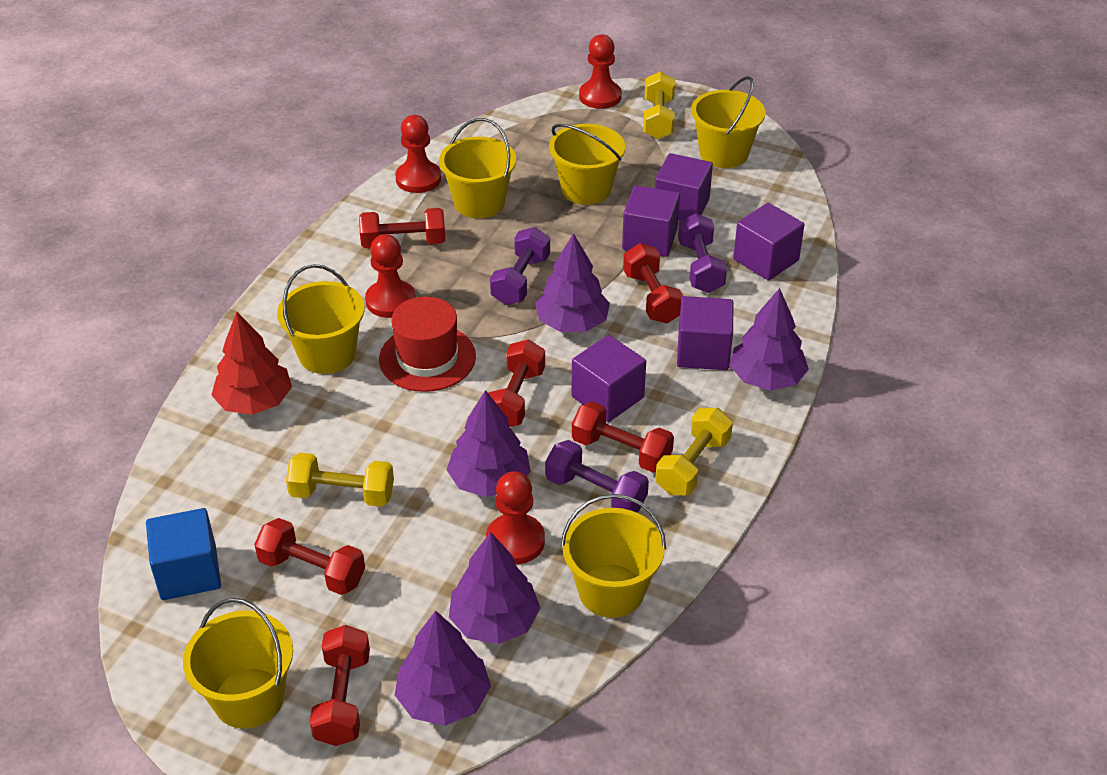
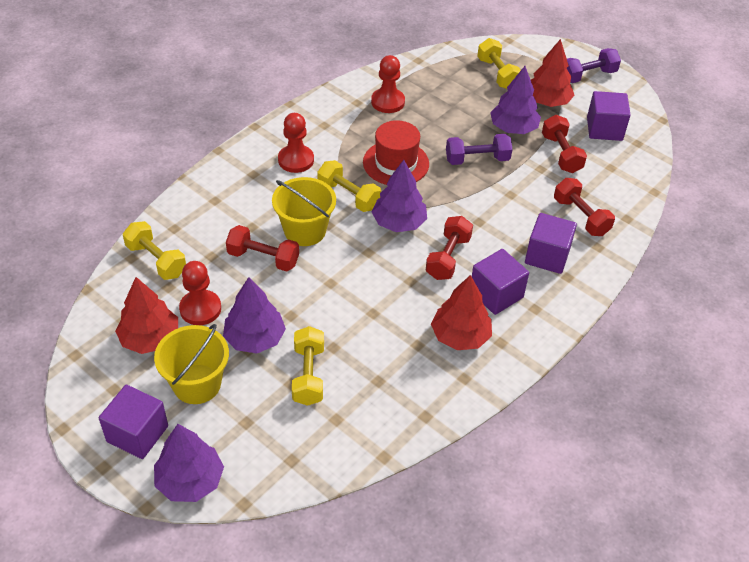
blue cube: 1 -> 0
purple cube: 5 -> 4
purple dumbbell: 3 -> 2
purple tree: 5 -> 4
red dumbbell: 6 -> 4
red pawn: 4 -> 3
red tree: 1 -> 3
yellow bucket: 6 -> 2
yellow dumbbell: 3 -> 4

